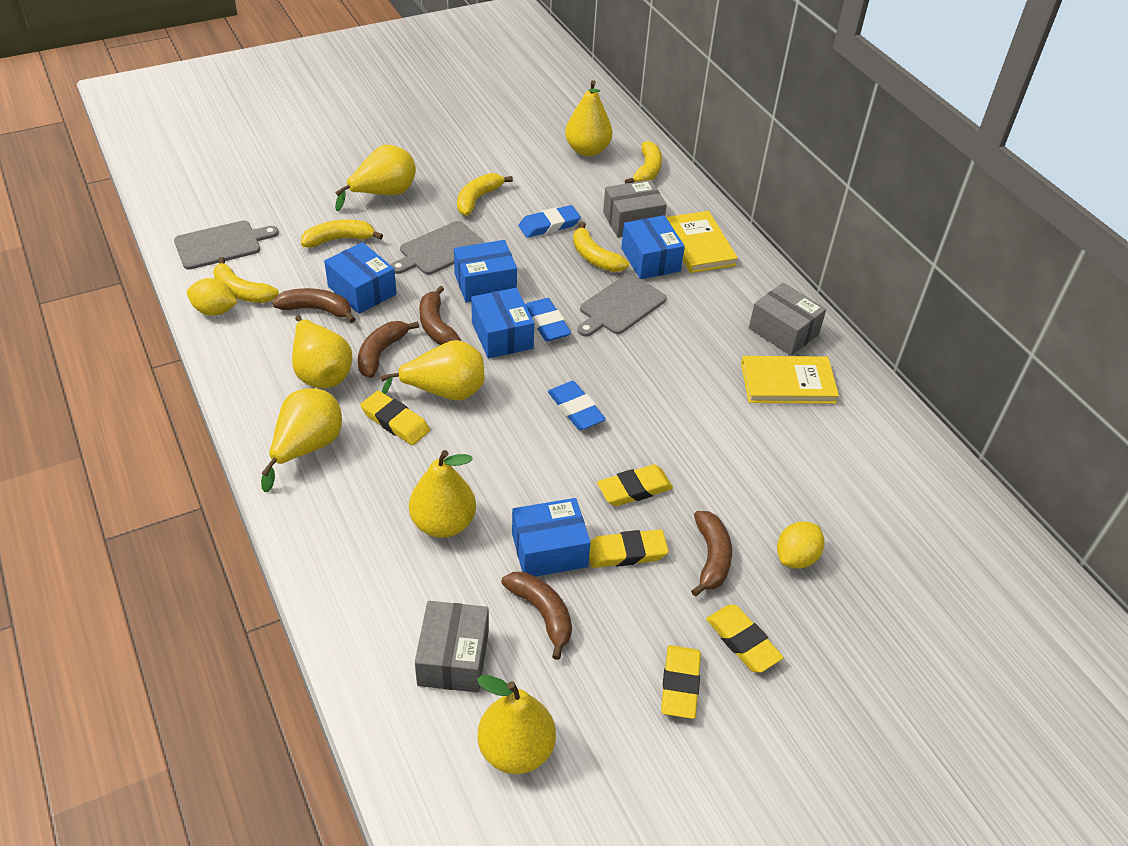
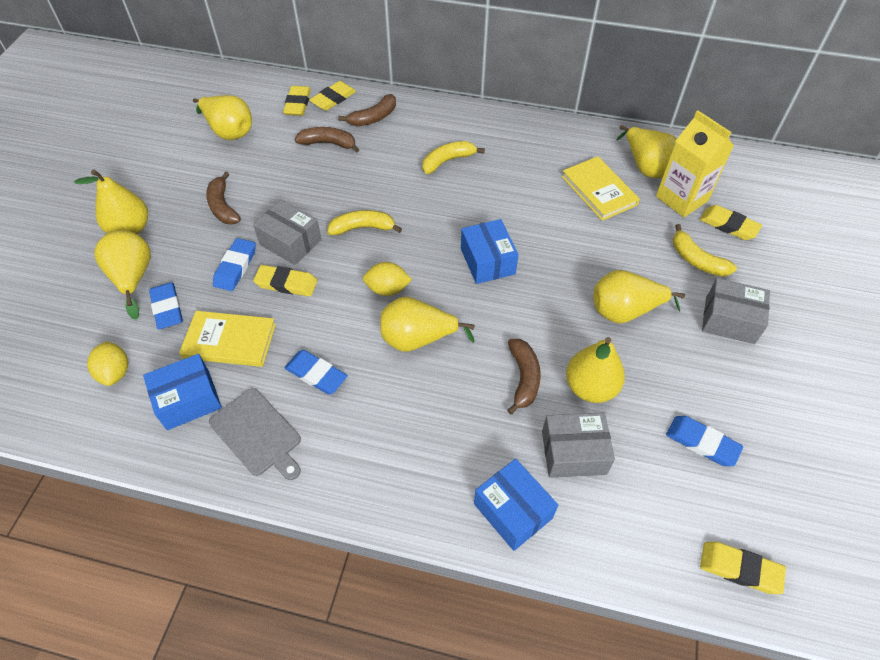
blue box: 5 -> 3
blue eraser: 3 -> 4
brown banana: 5 -> 4
grey cutting board: 3 -> 1
yellow banana: 5 -> 3
yellow carton: 0 -> 1

